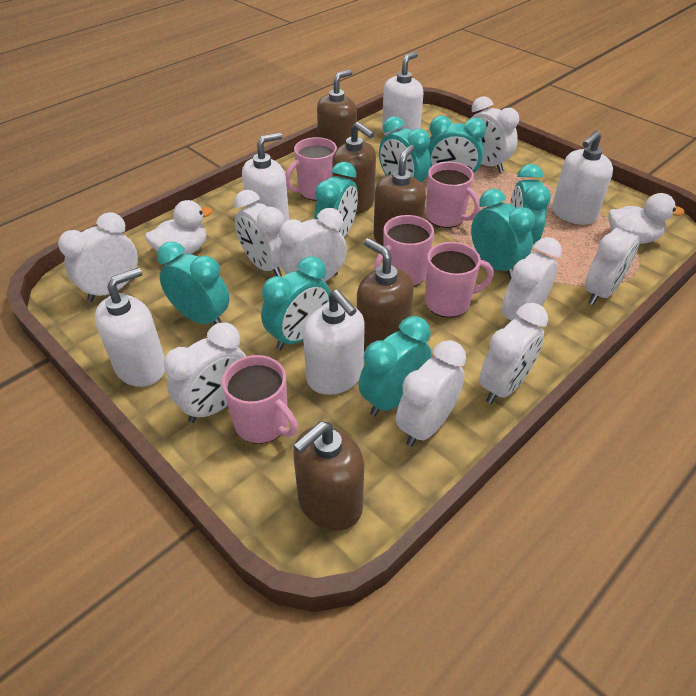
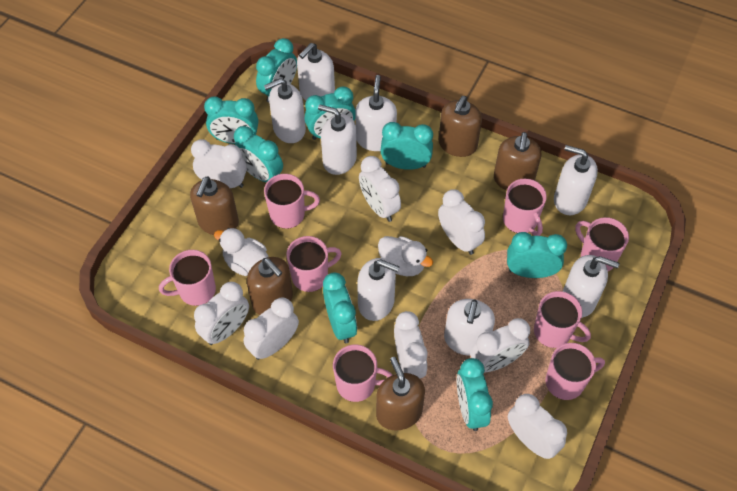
pink mug: 5 -> 8
white clock: 9 -> 8
white soap dispenser: 5 -> 8

